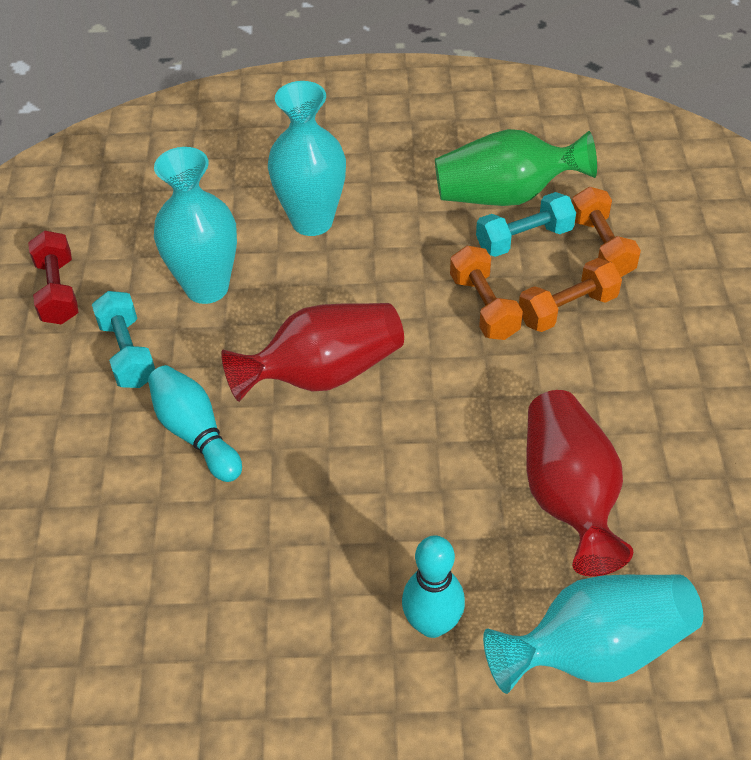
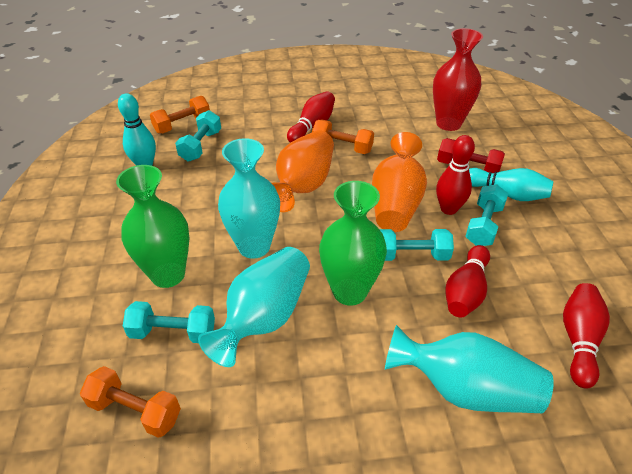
green vase: 1 -> 2
orange vase: 0 -> 2
red bowling pin: 0 -> 4
red vase: 2 -> 1
turquoise dumbbell: 2 -> 4

